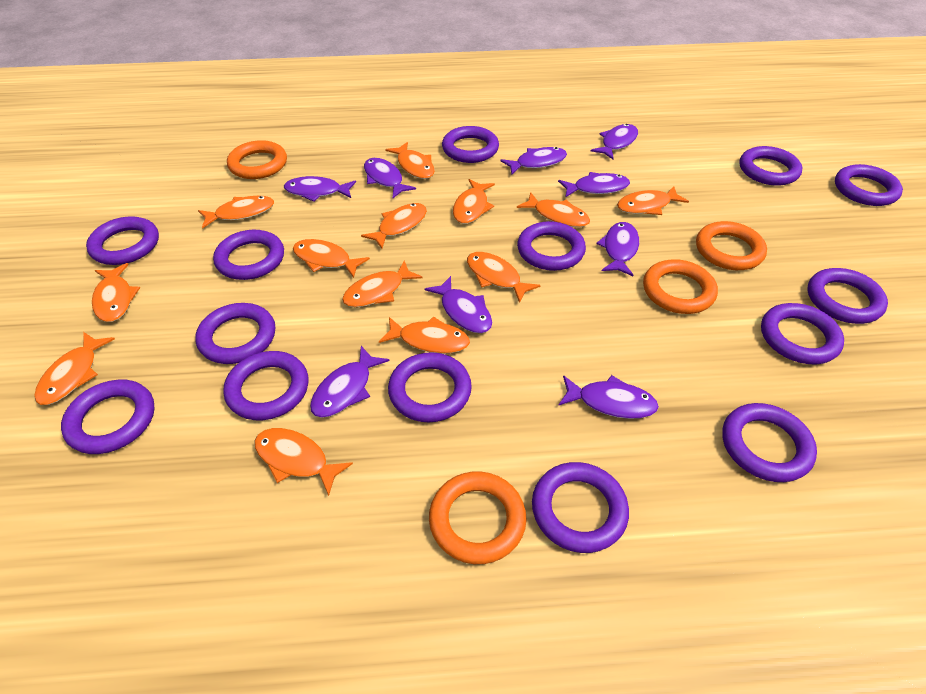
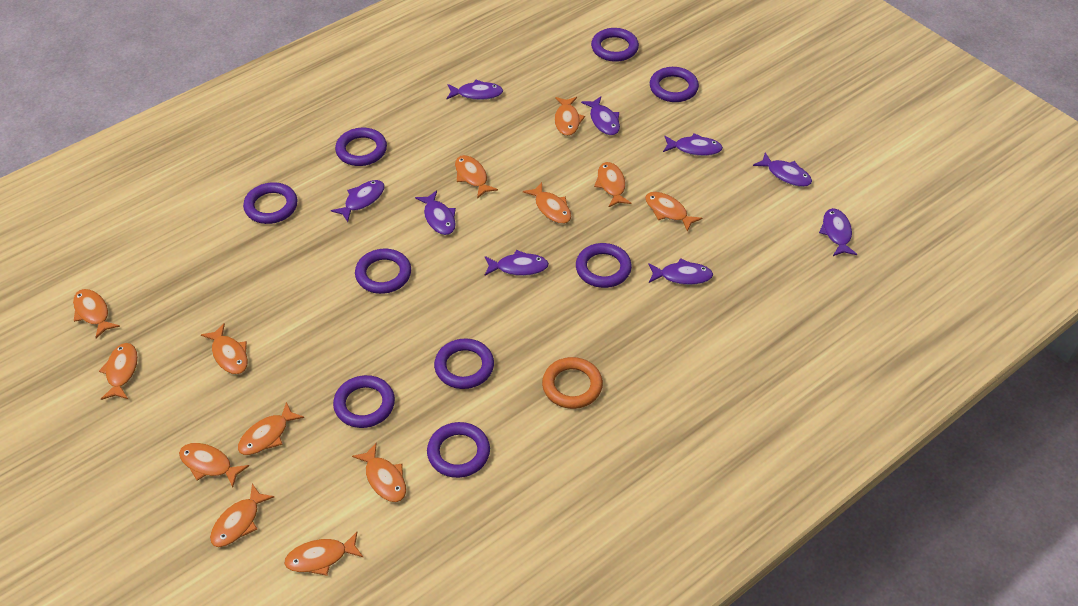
orange ring: 4 -> 1
purple ring: 14 -> 9

